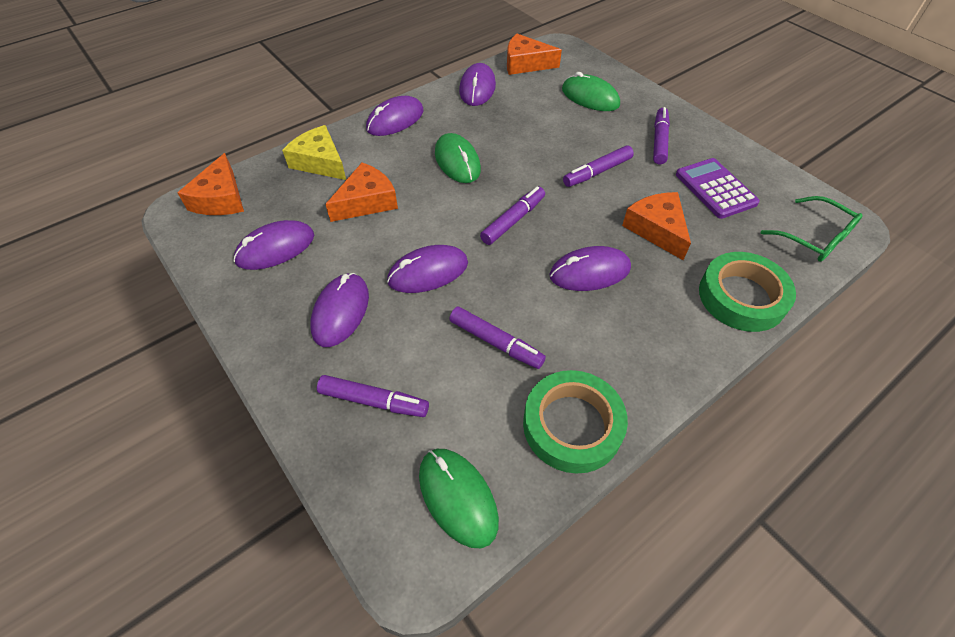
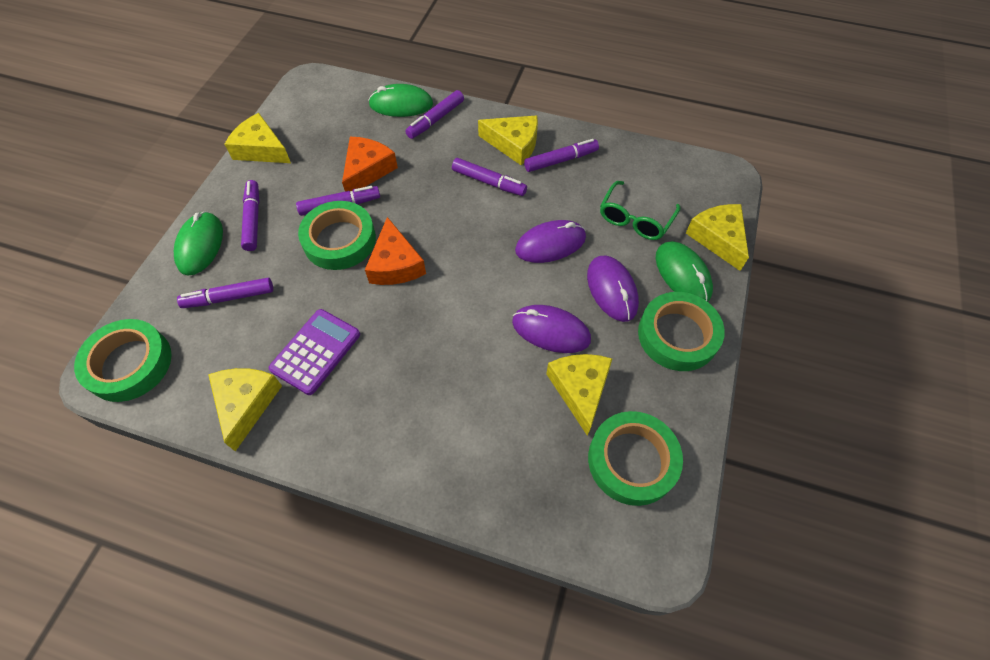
green tape: 2 -> 4
orange cheese: 4 -> 2
purple marker: 5 -> 6
purple mouse: 6 -> 3
yellow cheese: 1 -> 5

